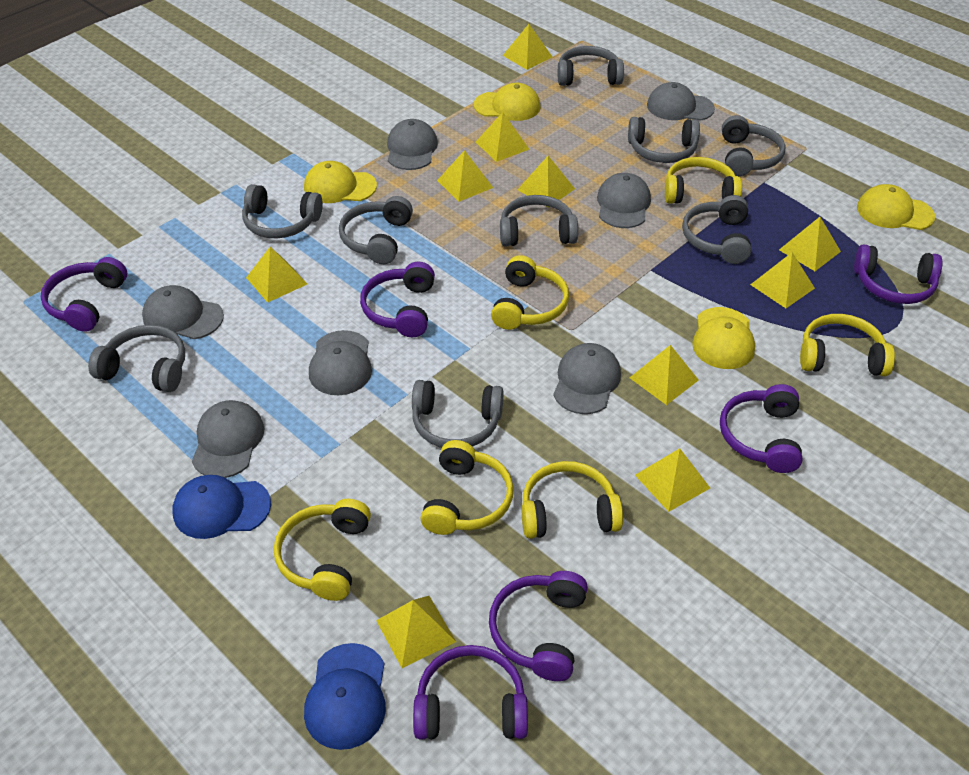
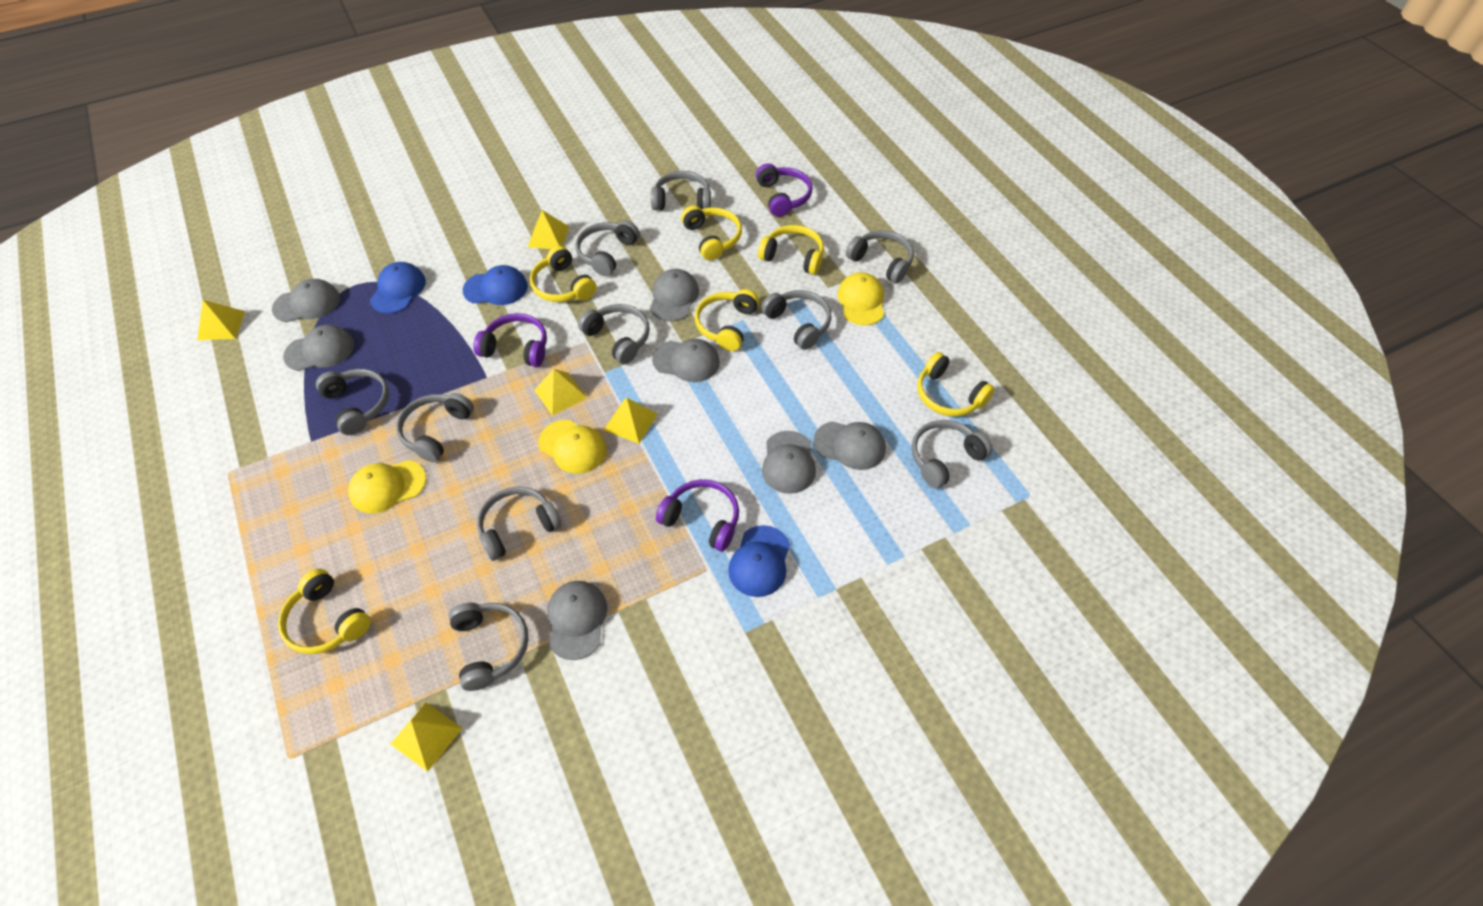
blue cap: 2 -> 3
grey headphones: 9 -> 10
purple headphones: 6 -> 3
yellow cap: 4 -> 3
yellow pyramid: 10 -> 5

